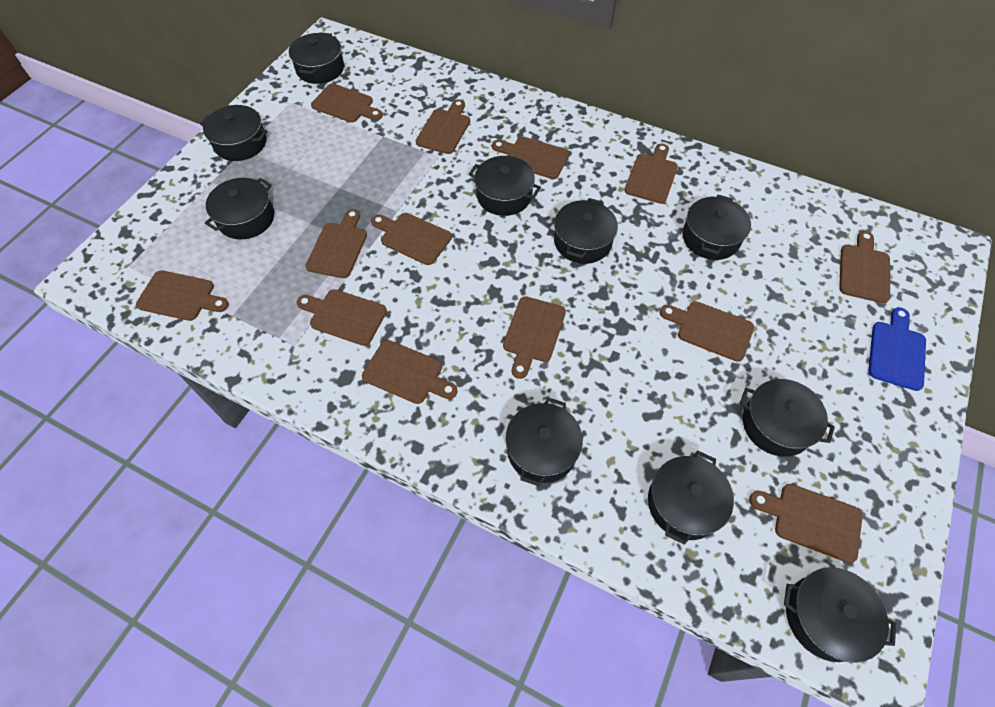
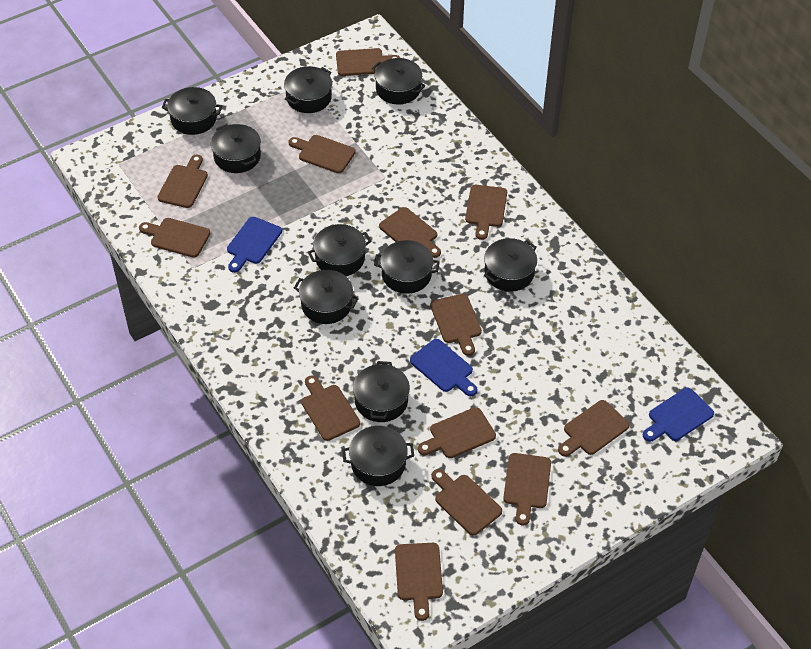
blue cutting board: 1 -> 3

